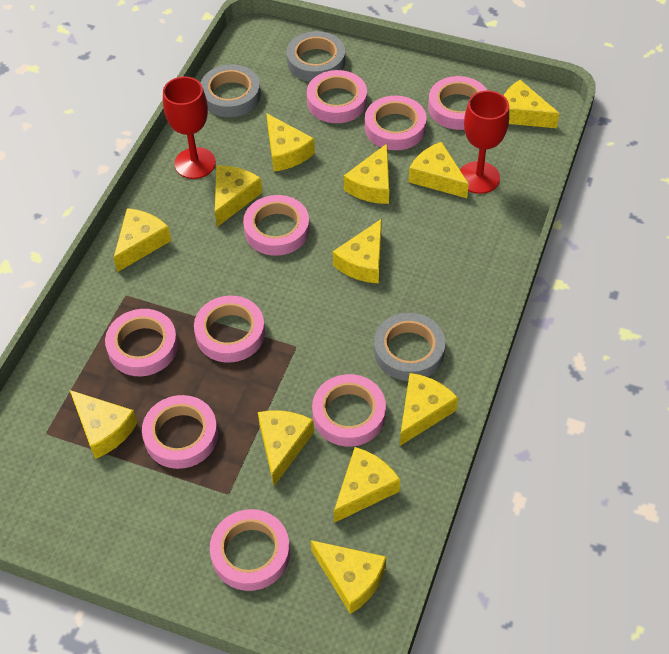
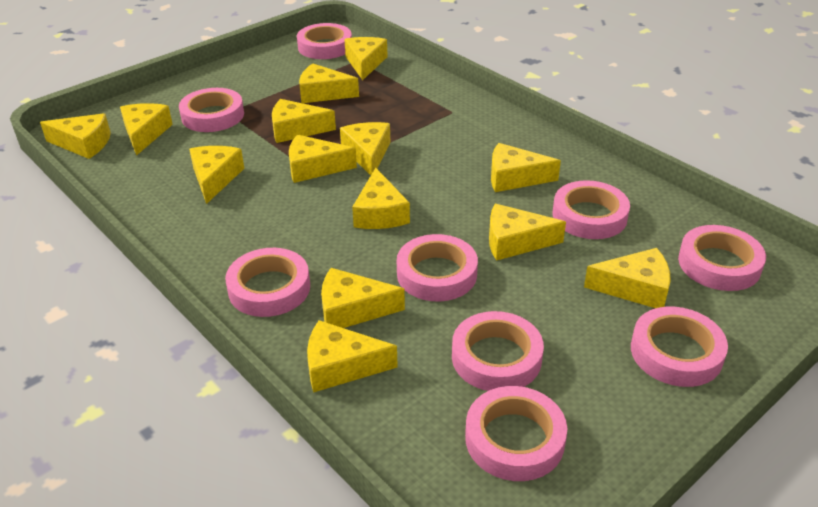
grey tape: 3 -> 0
red goblet: 2 -> 0
yellow cheese: 12 -> 14

